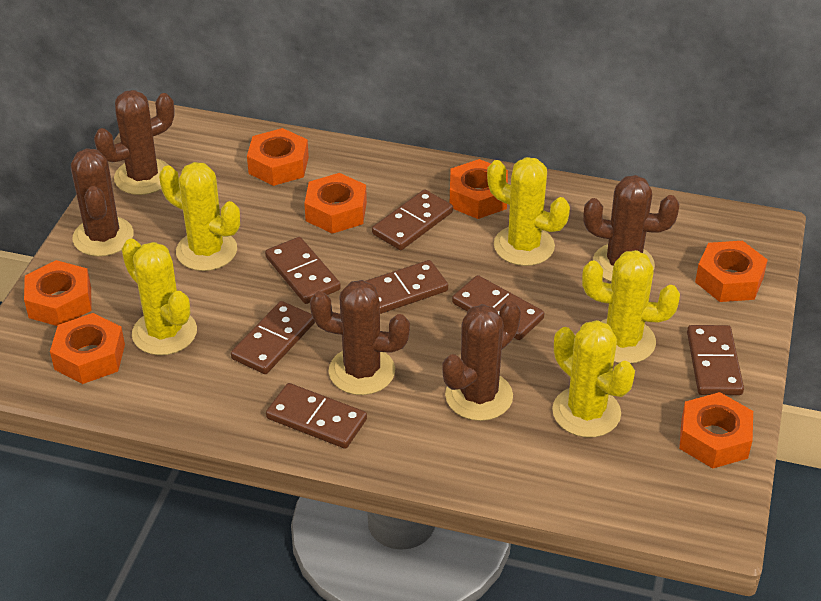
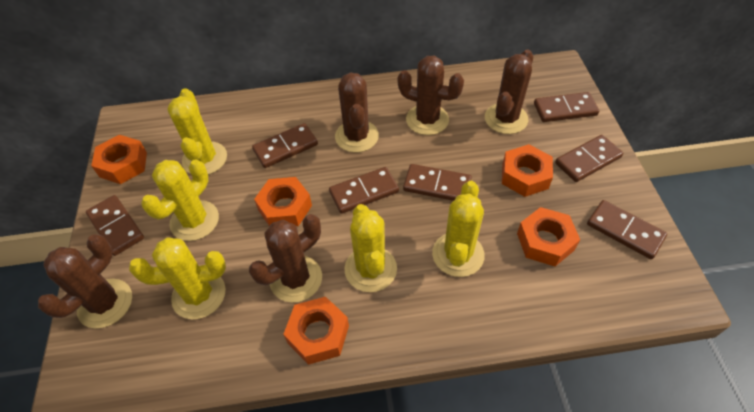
orange nut: 7 -> 5

